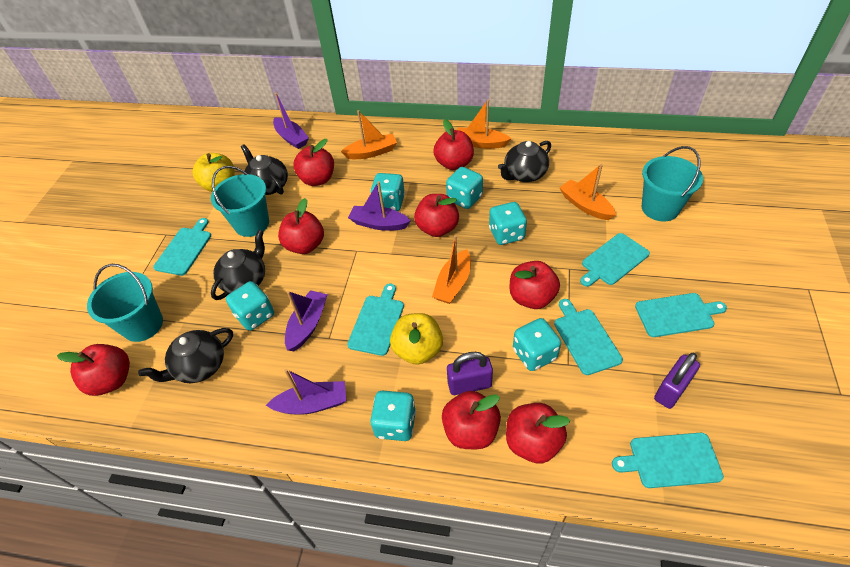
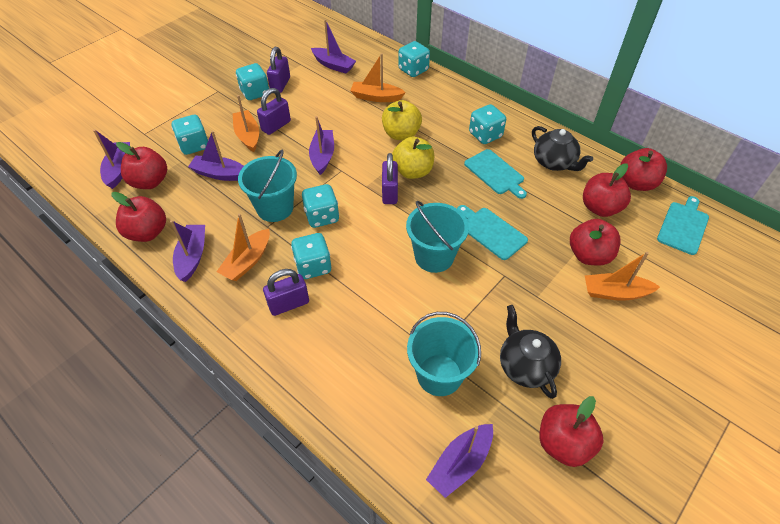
black teapot: 4 -> 2
purple boat: 4 -> 6
purple padlock: 2 -> 4
red apple: 8 -> 6
turquoise cutting board: 6 -> 3

